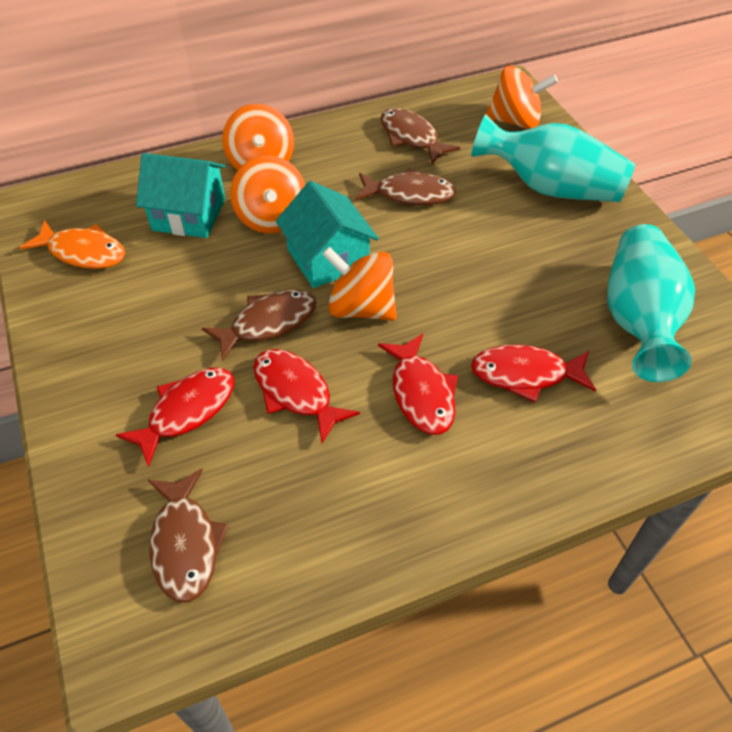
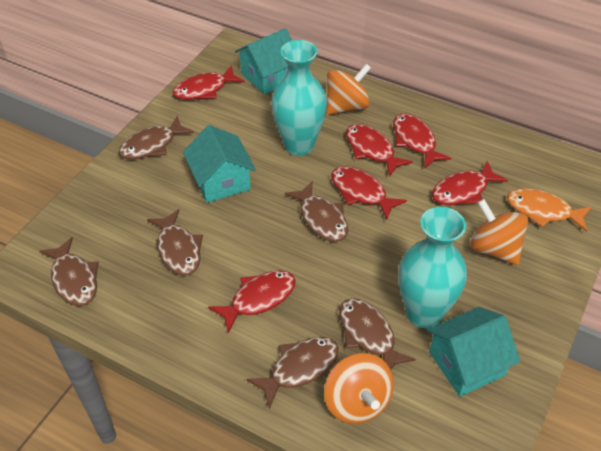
brown fish: 4 -> 6
orange spinning top: 4 -> 3
red fish: 4 -> 6
turquoise house: 2 -> 3

